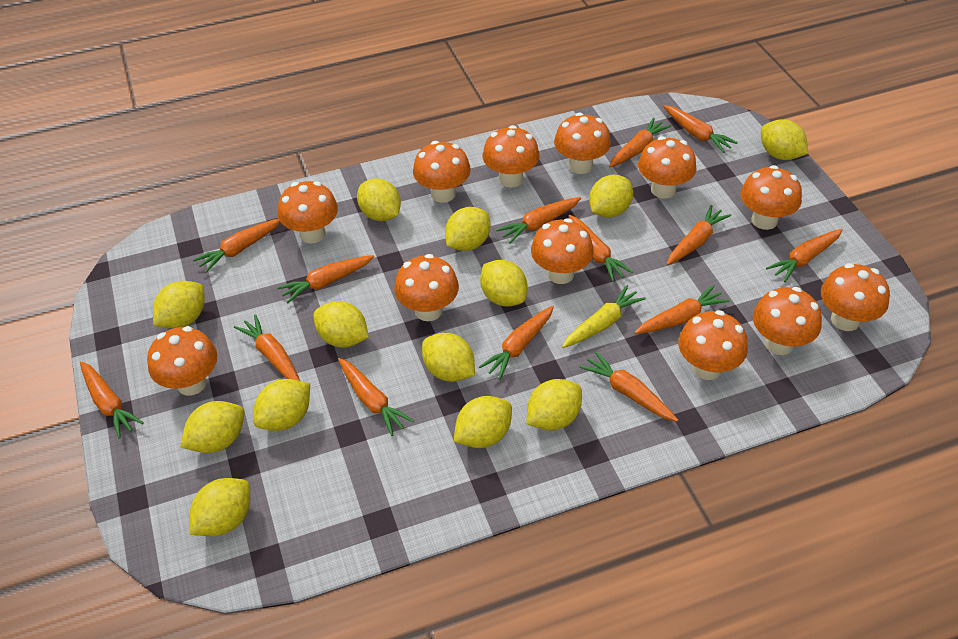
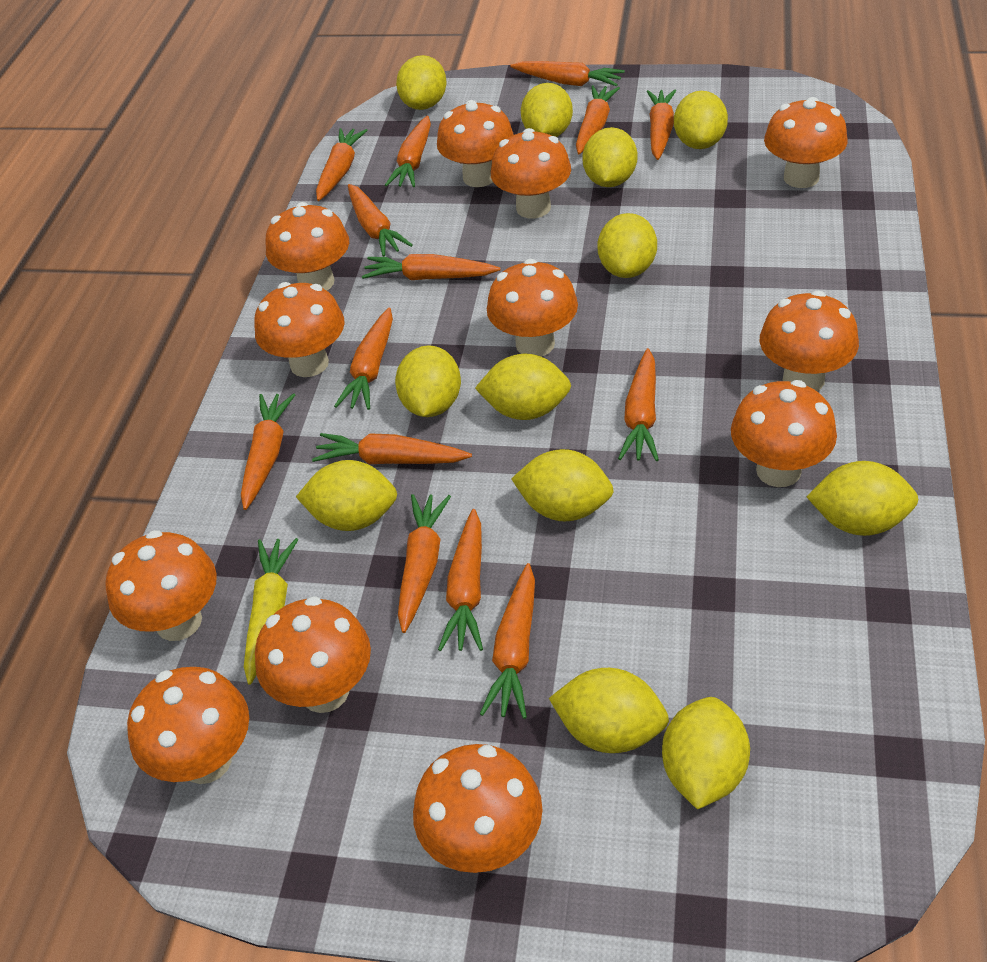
yellow lemon: 13 -> 12

